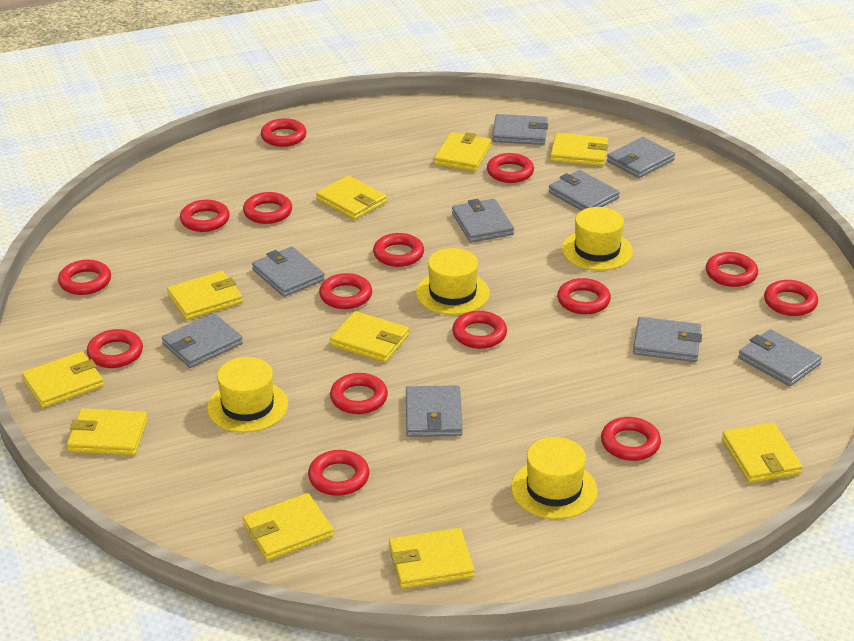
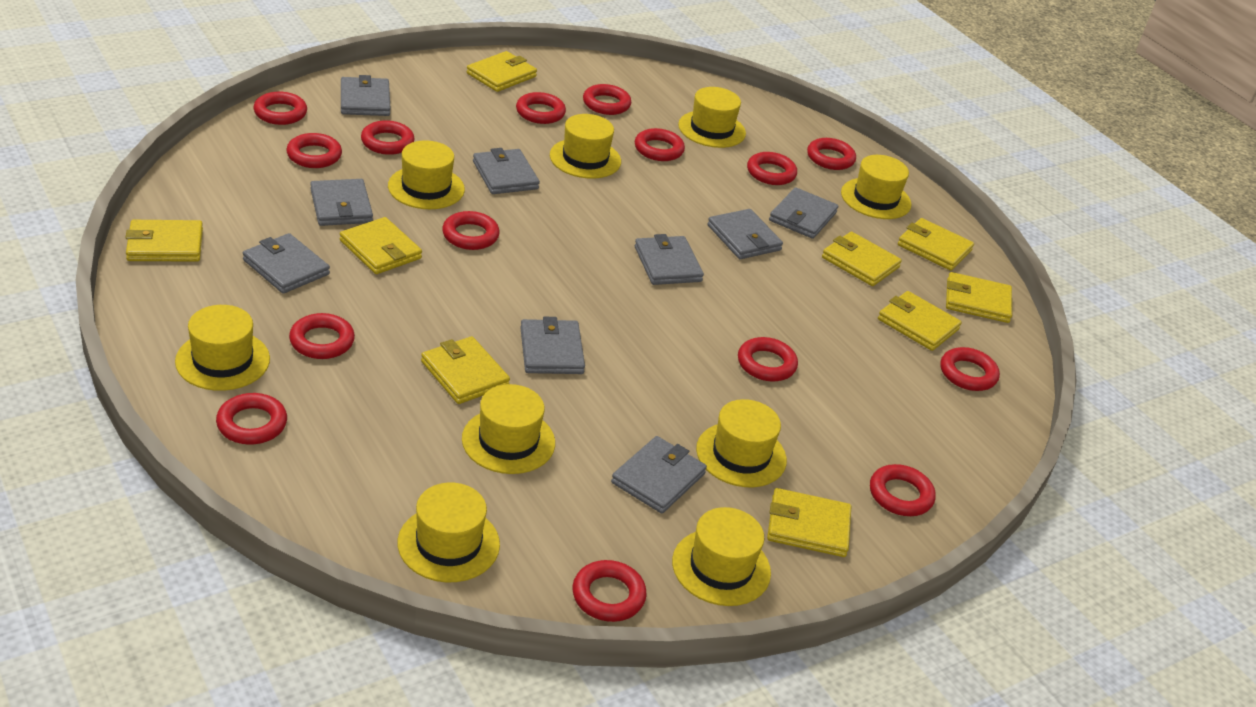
yellow hat: 4 -> 9
yellow wallet: 10 -> 9

